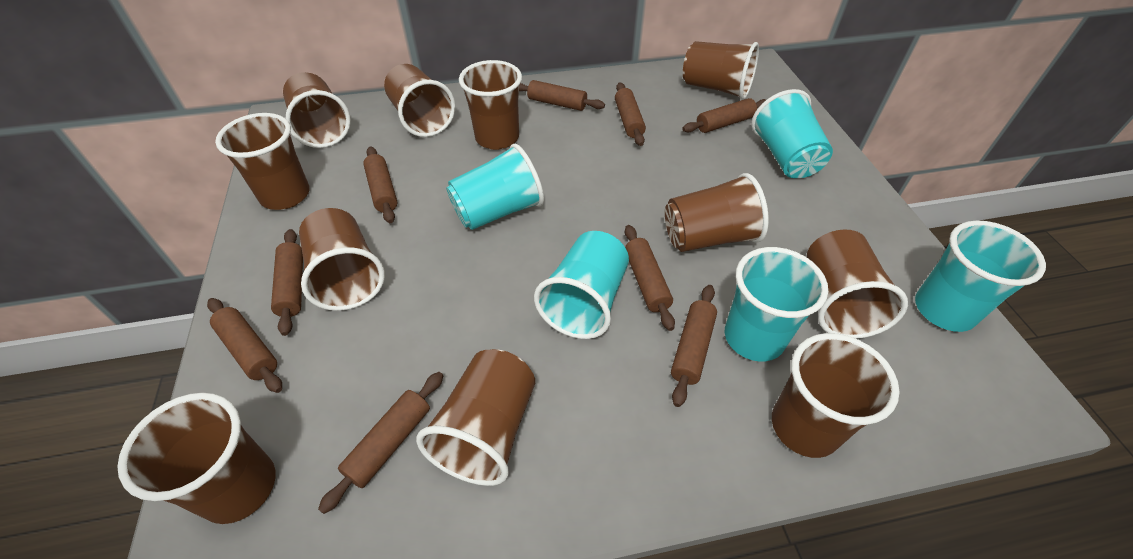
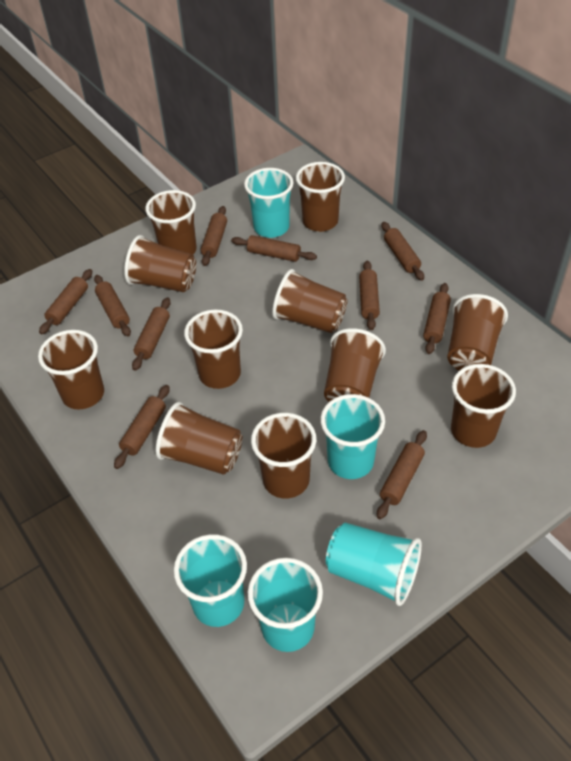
brown rolling pin: 9 -> 10

